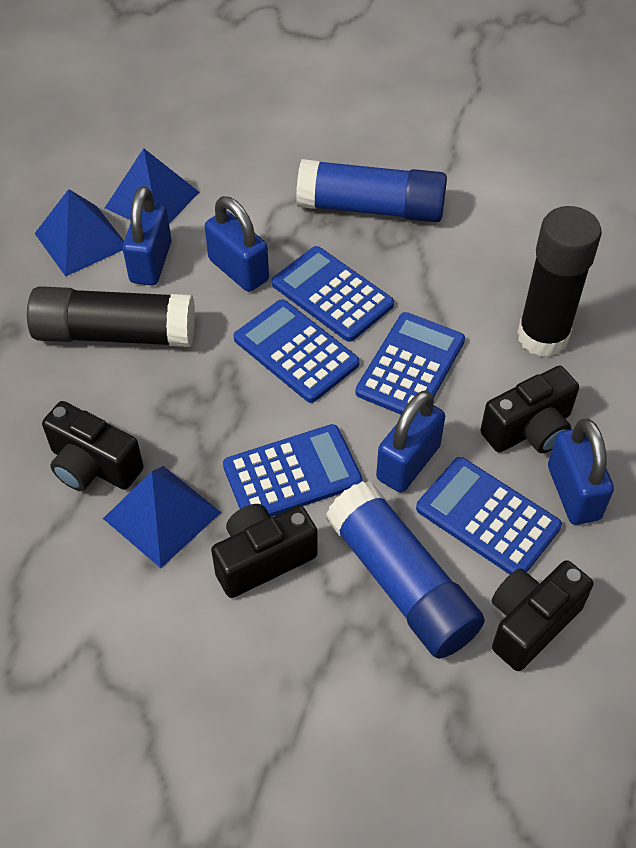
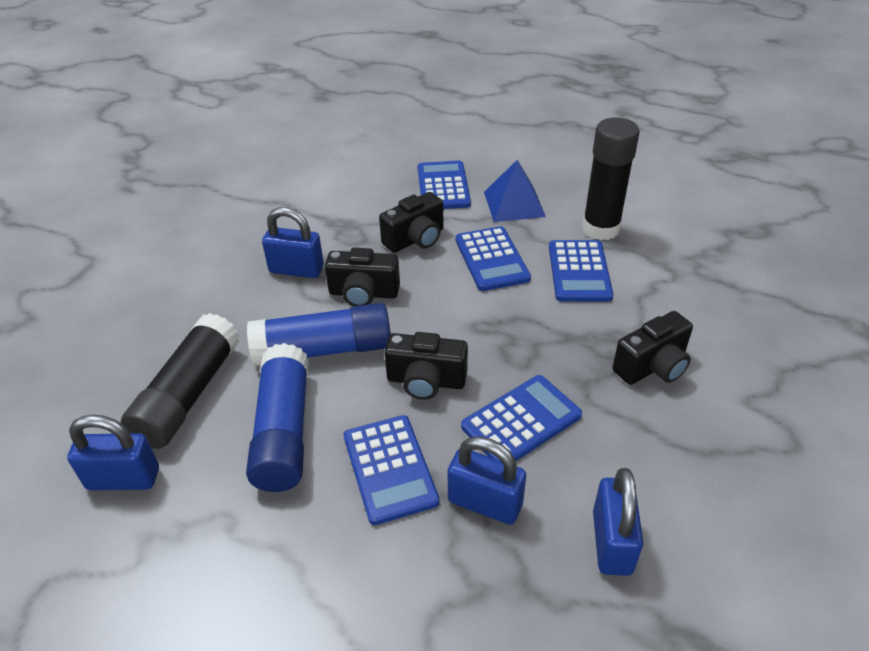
blue pyramid: 3 -> 1

